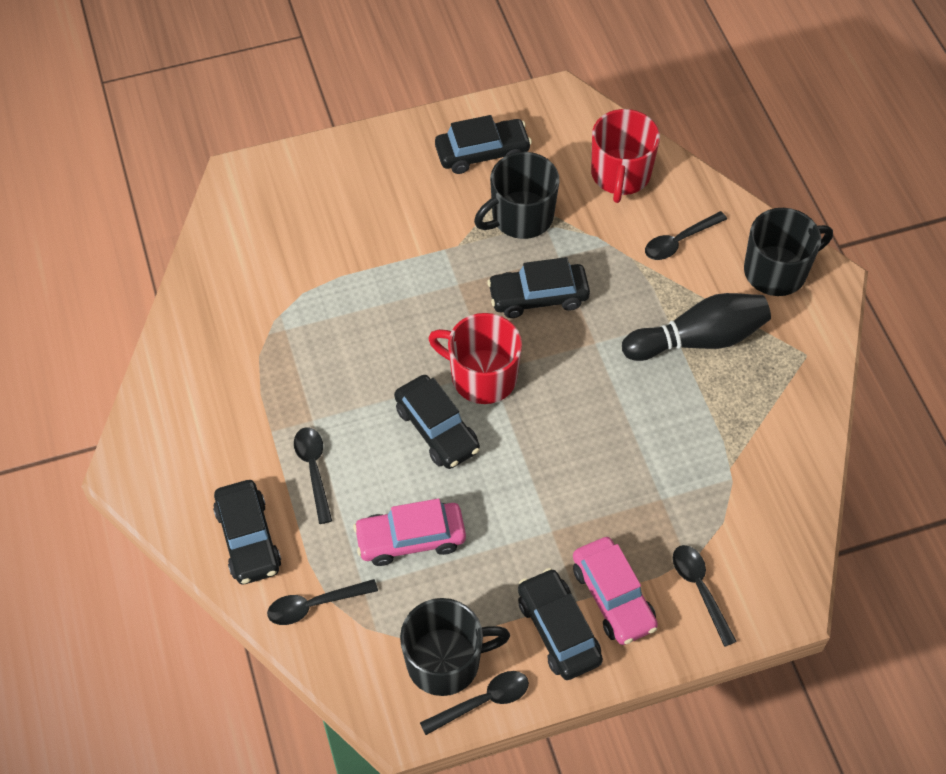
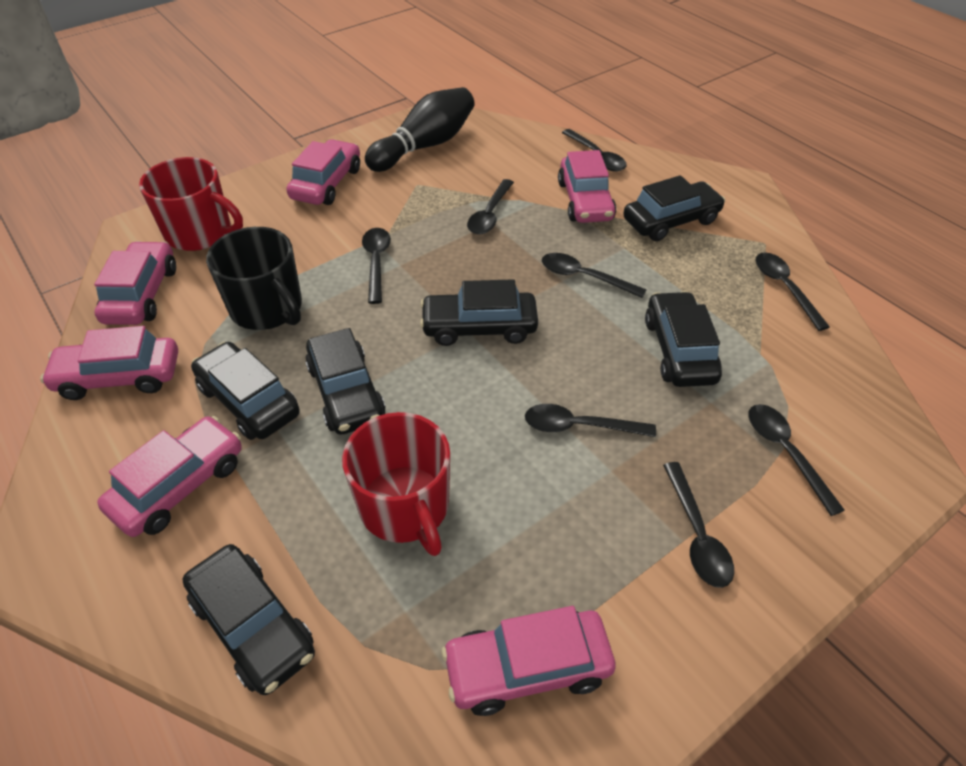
black car: 5 -> 6
black mug: 3 -> 1
black spoon: 5 -> 8
pink car: 2 -> 6

